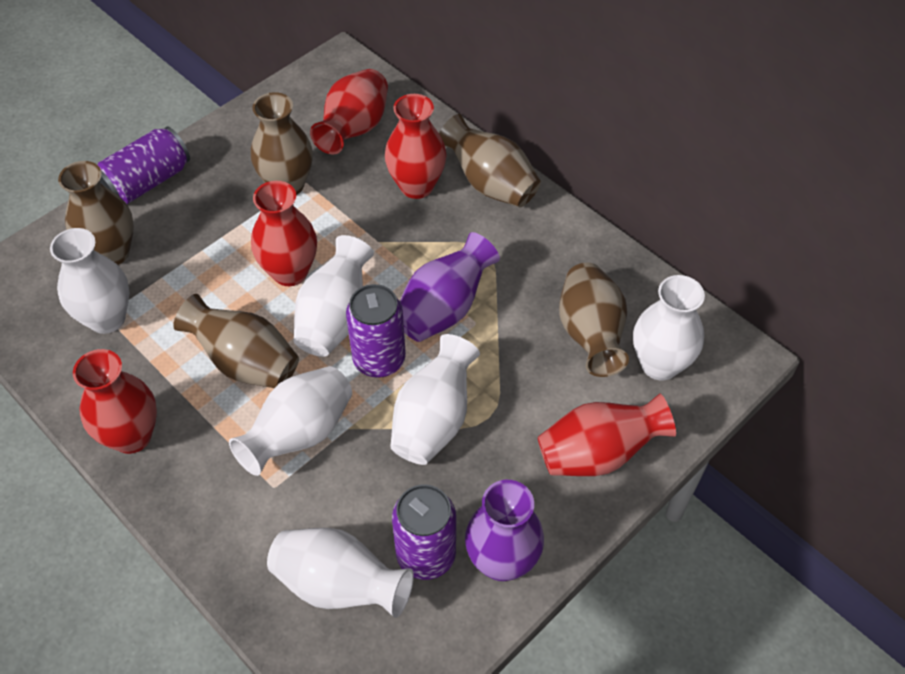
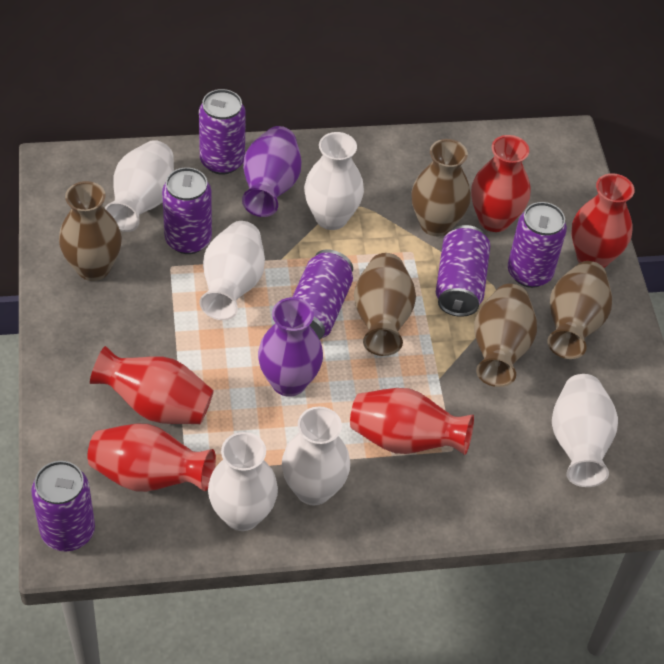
purple can: 3 -> 6

